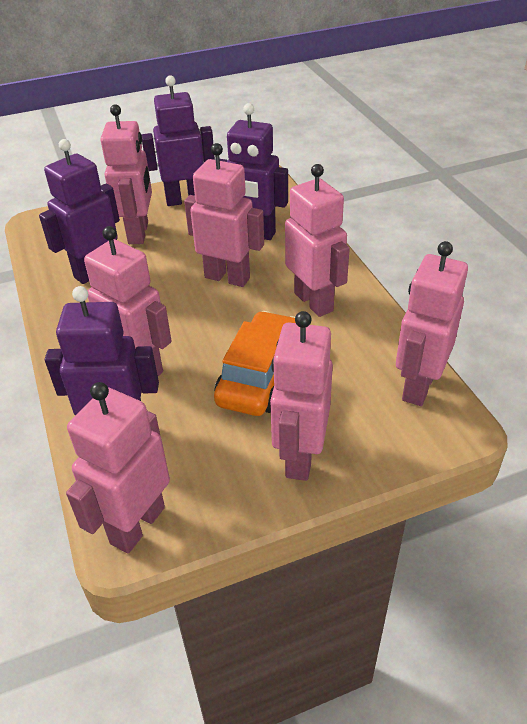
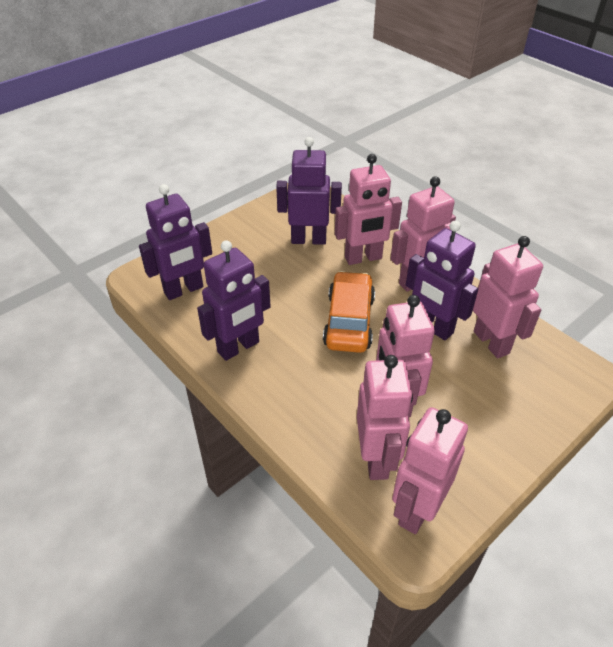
pink robot: 7 -> 6

